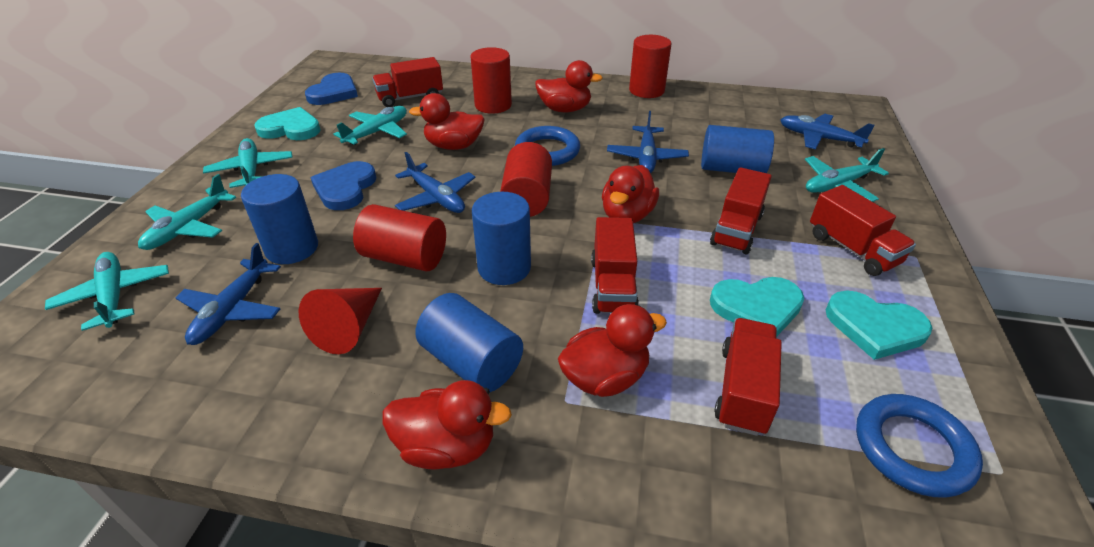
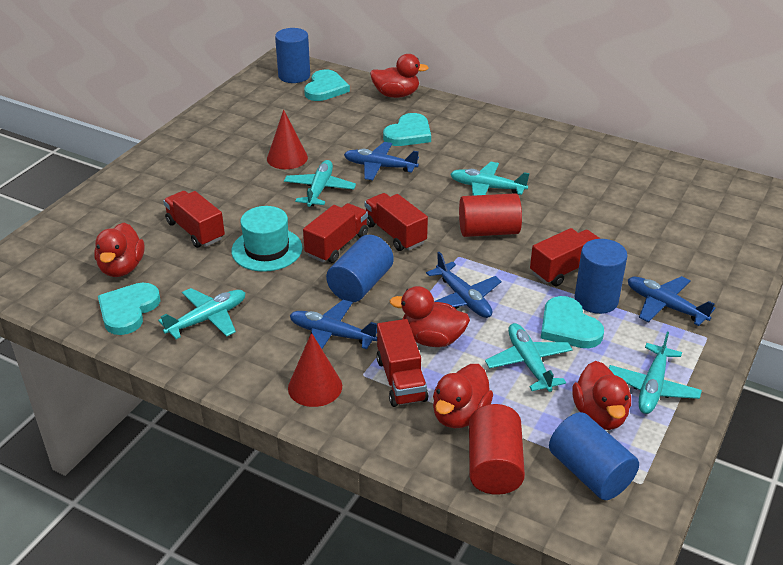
blue heart: 2 -> 0
blue ring: 2 -> 0
red cone: 1 -> 2
red cylinder: 4 -> 2
turquoise hat: 0 -> 1
turquoise heart: 3 -> 4

